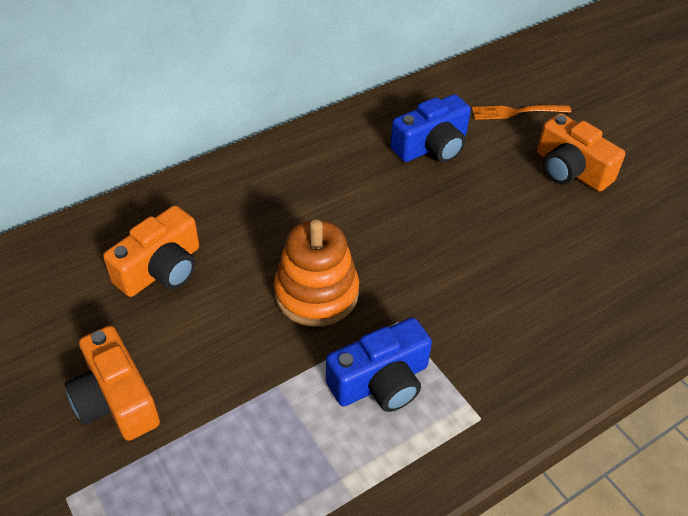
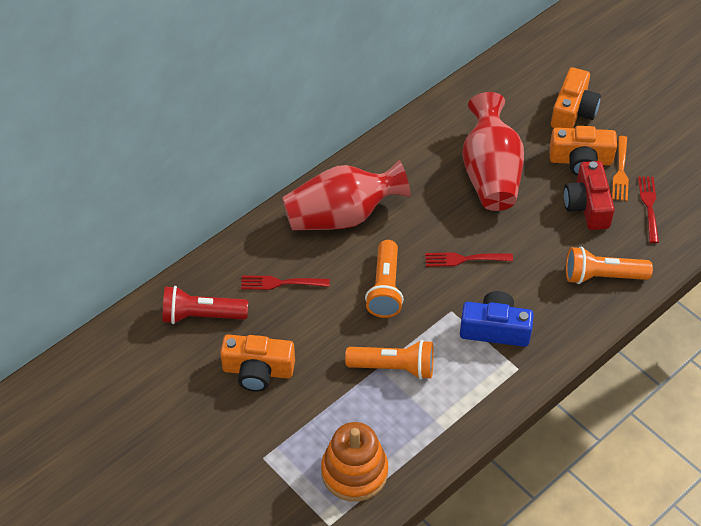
blue camera: 2 -> 1
orange flashlight: 0 -> 3
red camera: 0 -> 1
red flashlight: 0 -> 1
red fork: 0 -> 3
red vase: 0 -> 2

